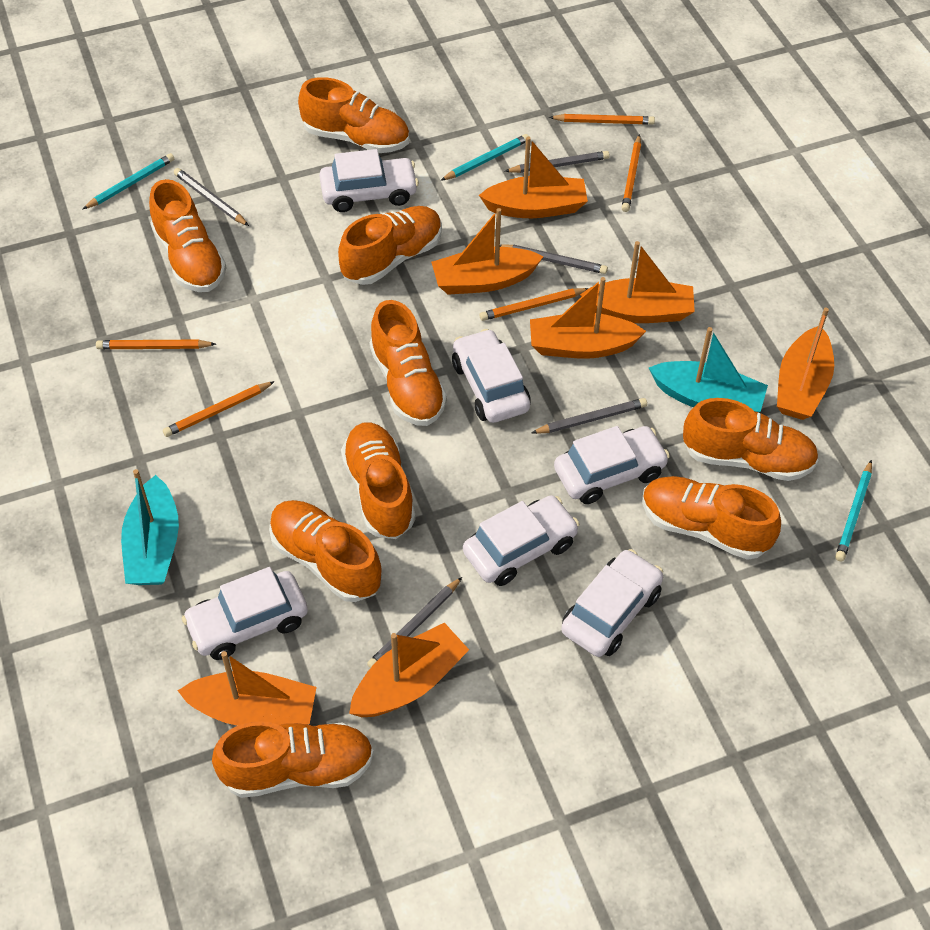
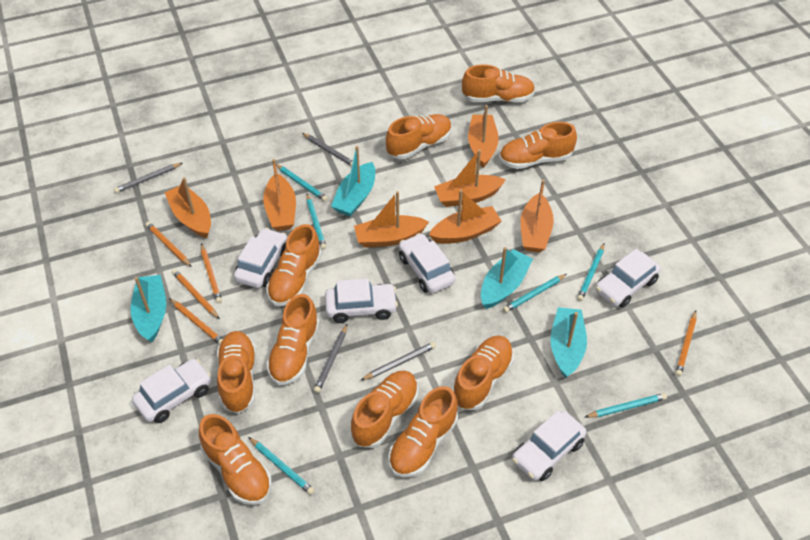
grey pencil: 5 -> 4
orange shoe: 9 -> 10
turquoise boat: 2 -> 4
turquoise pencil: 3 -> 6

